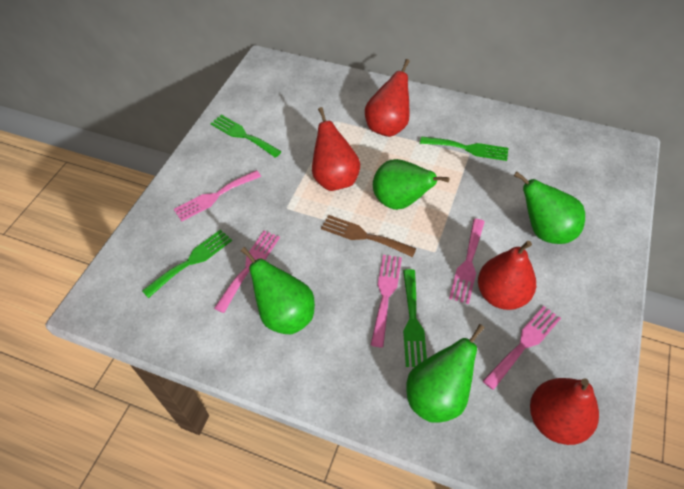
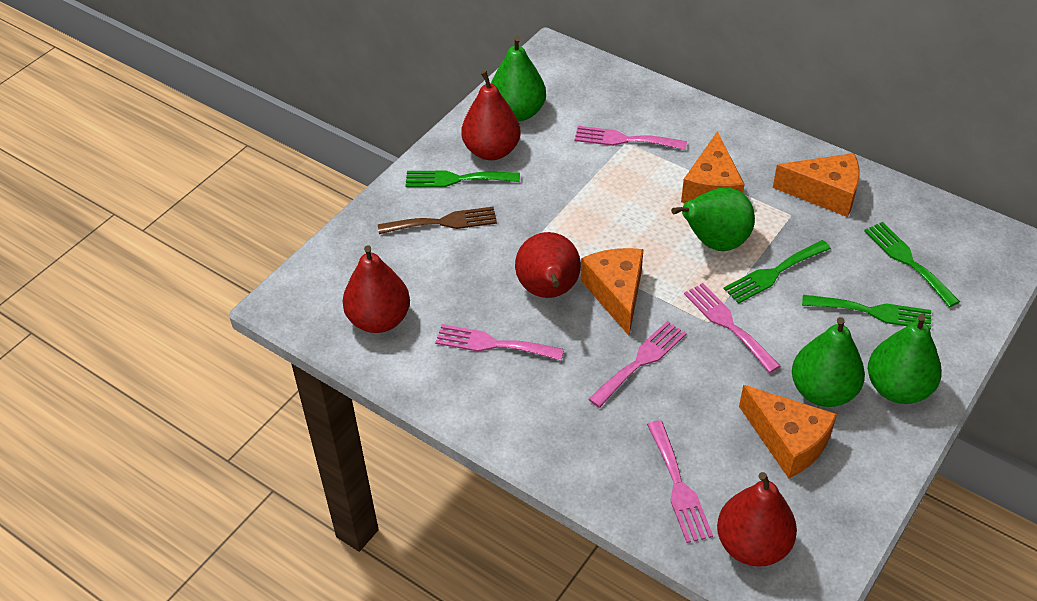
orange cheese: 0 -> 4

